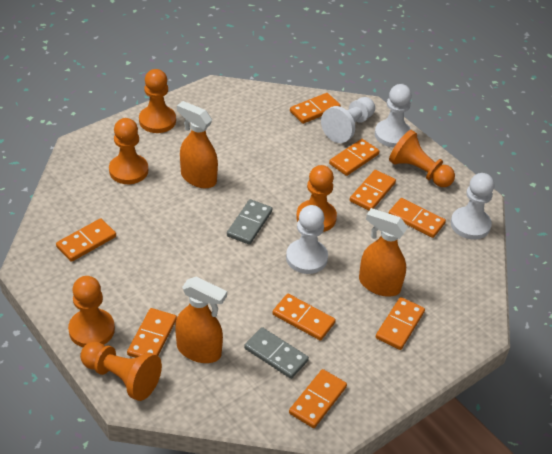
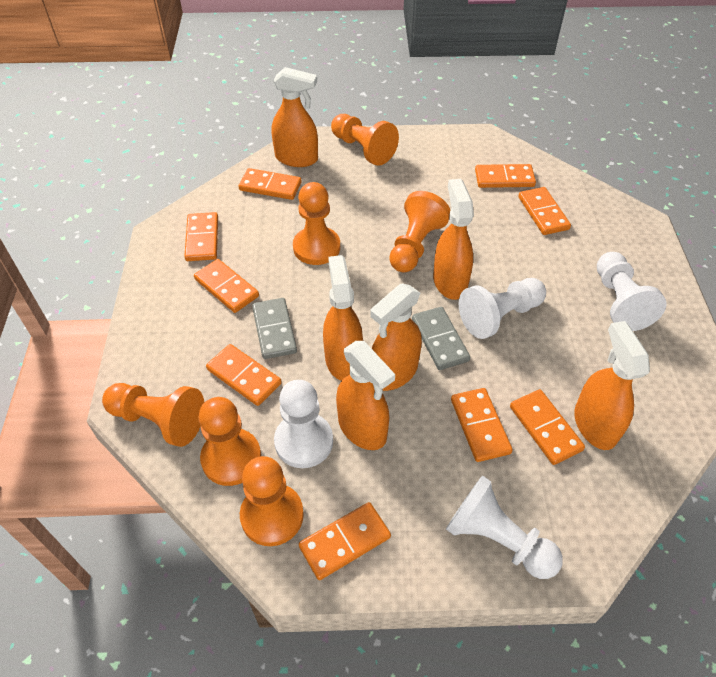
orange spray bottle: 3 -> 6

